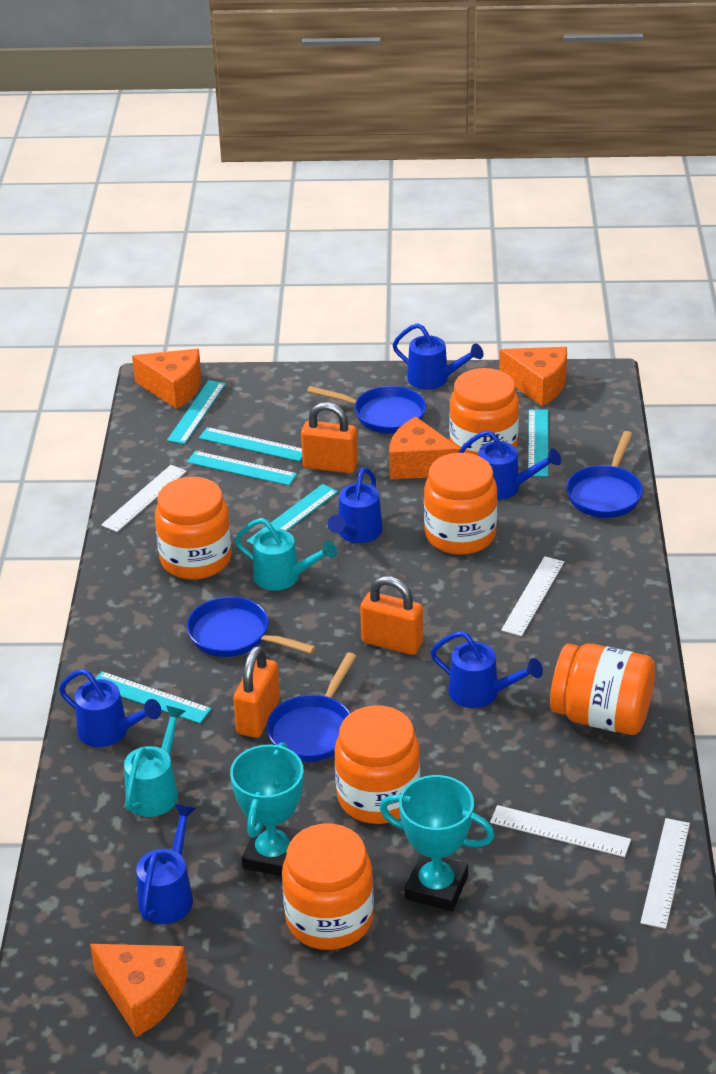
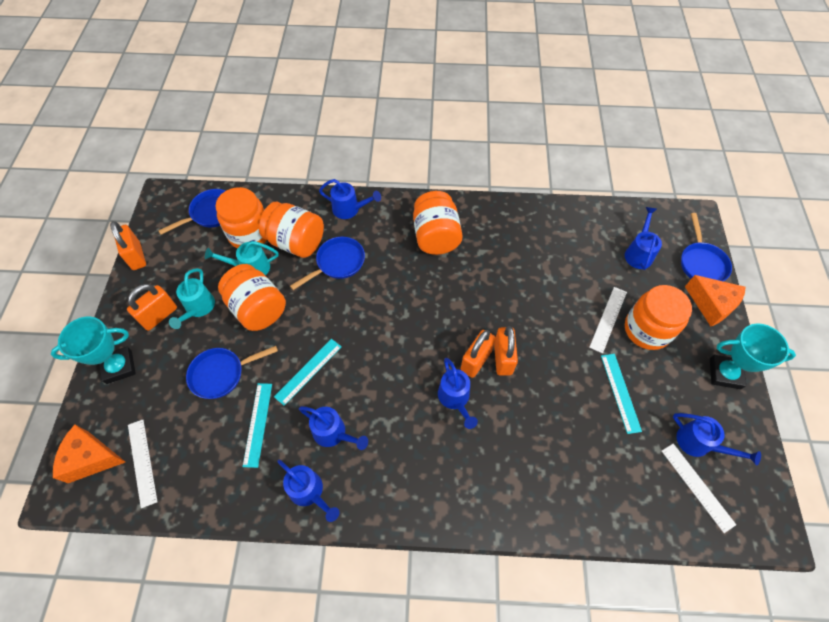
orange cheese: 4 -> 2
orange jar: 6 -> 5
orange padlock: 3 -> 4
turquoise ruler: 6 -> 3
white ruler: 4 -> 3

